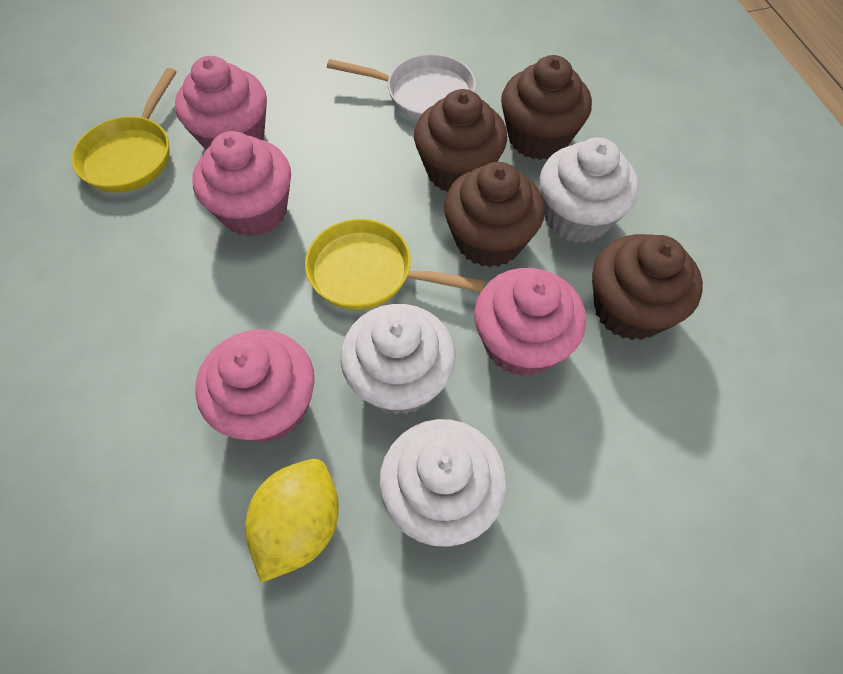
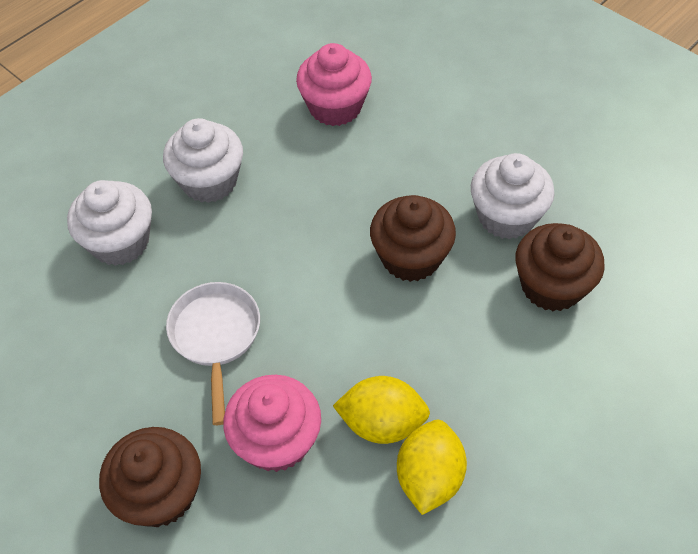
brown cupcake: 4 -> 3
pink cupcake: 4 -> 2
yellow lemon: 1 -> 2
yellow pan: 2 -> 0

